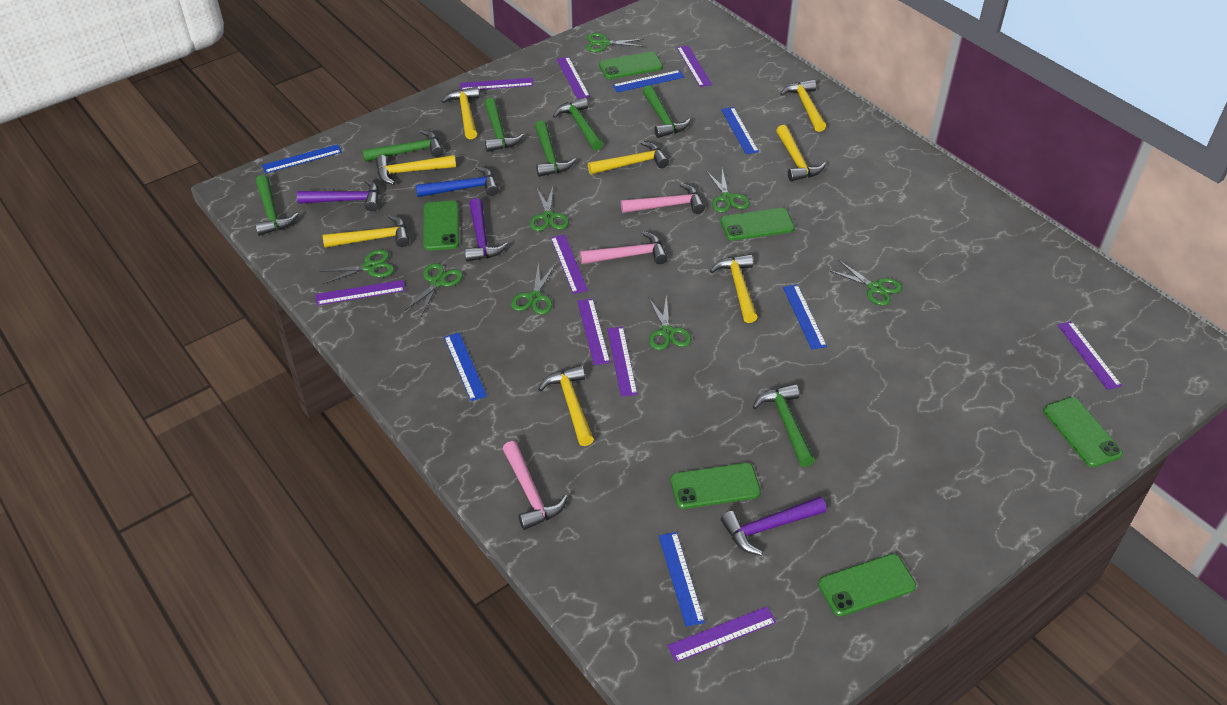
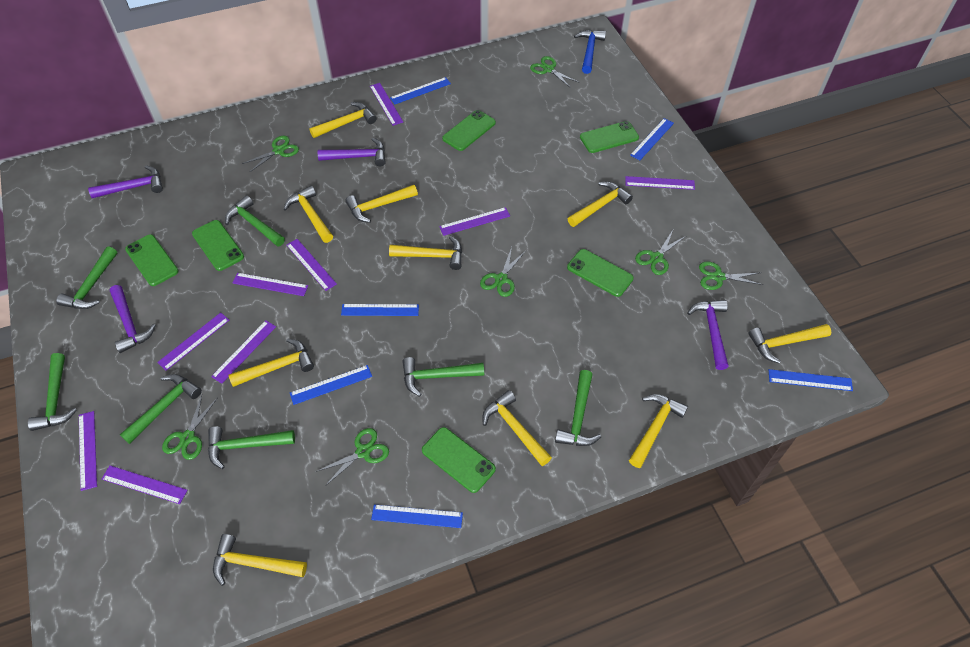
green scissors: 8 -> 7
pink hammer: 3 -> 0
purple hammer: 3 -> 4
yellow hammer: 8 -> 10

